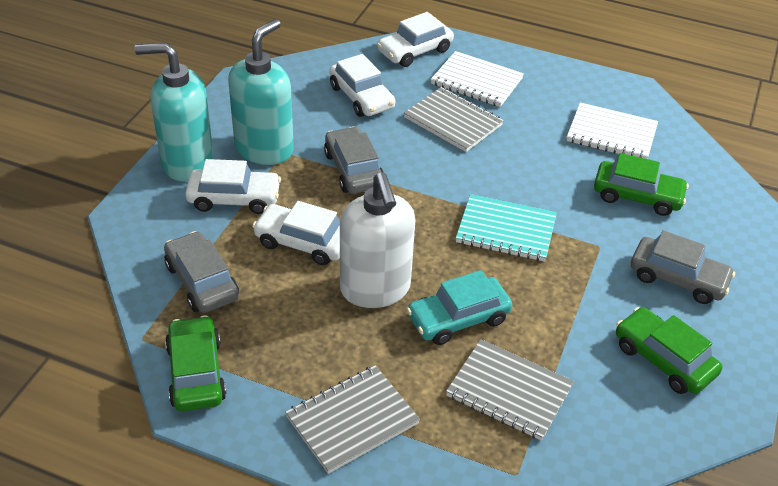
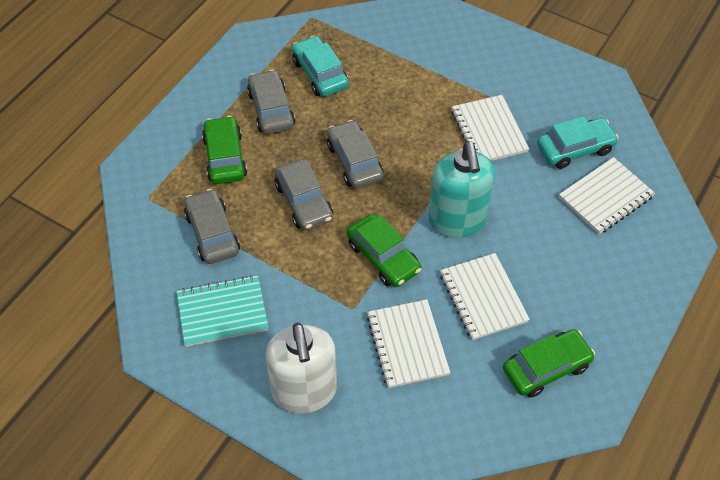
grey car: 3 -> 4
grey notebook: 3 -> 0
turquoise car: 1 -> 2
turquoise soap dispenser: 2 -> 1
white car: 4 -> 0
white notebook: 2 -> 4

